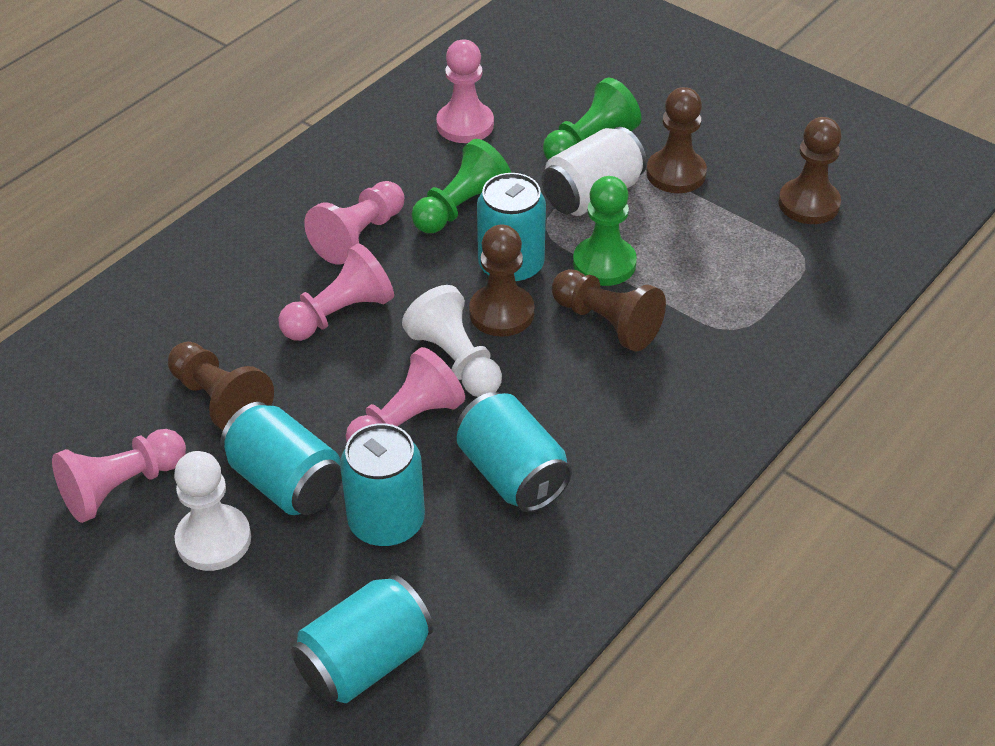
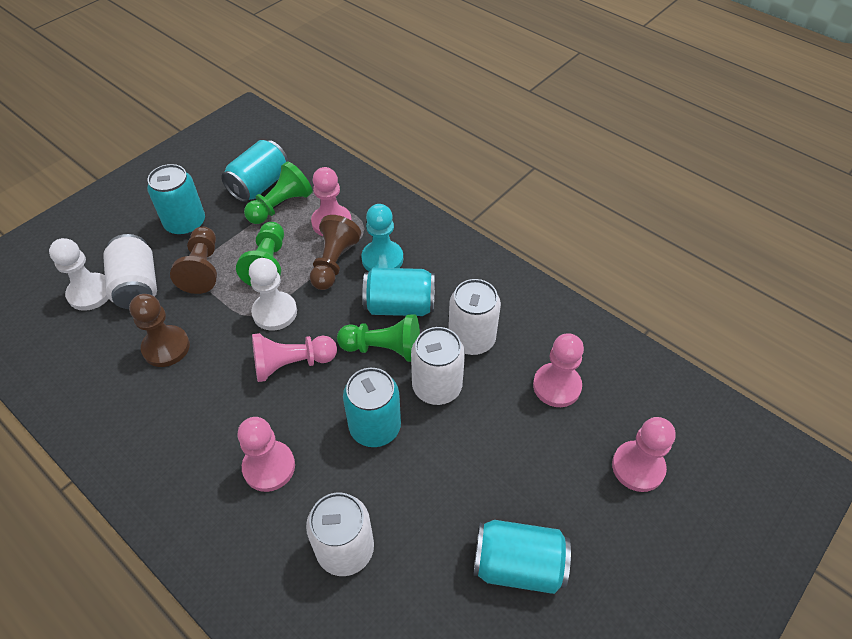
brown pawn: 5 -> 3
turquoise pawn: 0 -> 1
white can: 1 -> 4

